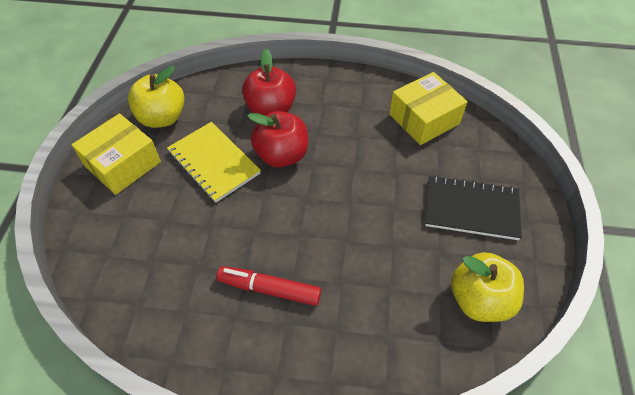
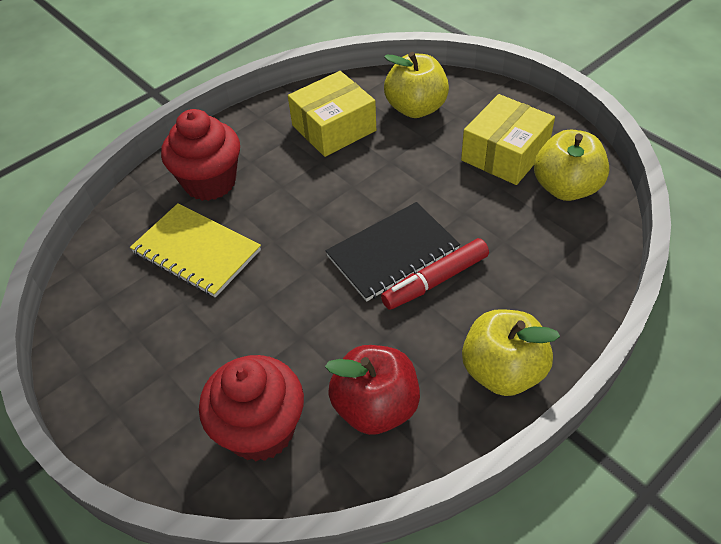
red apple: 2 -> 1
red cupcake: 0 -> 2
yellow apple: 2 -> 3

